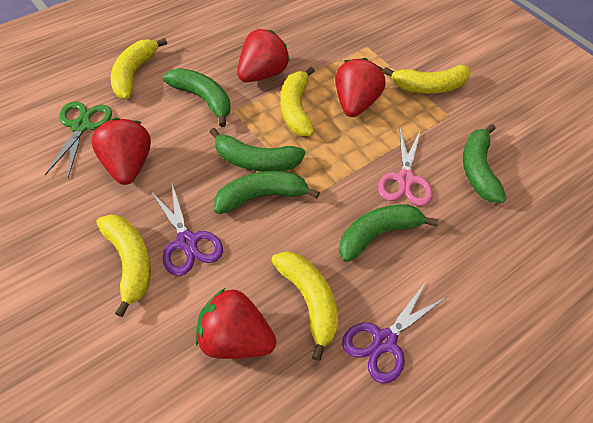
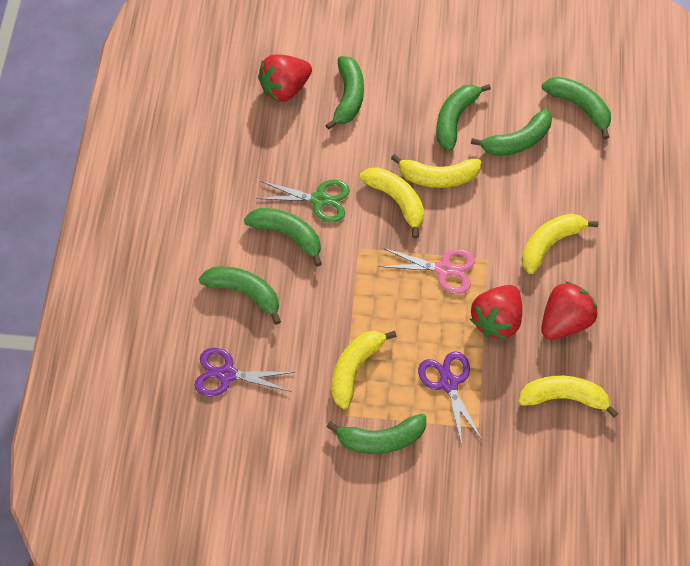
green banana: 5 -> 7
red strawberry: 4 -> 3

